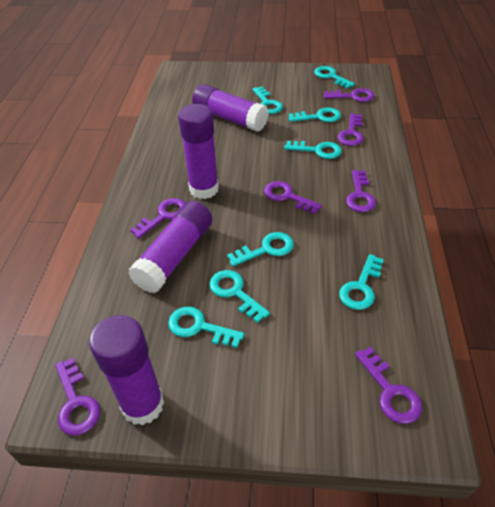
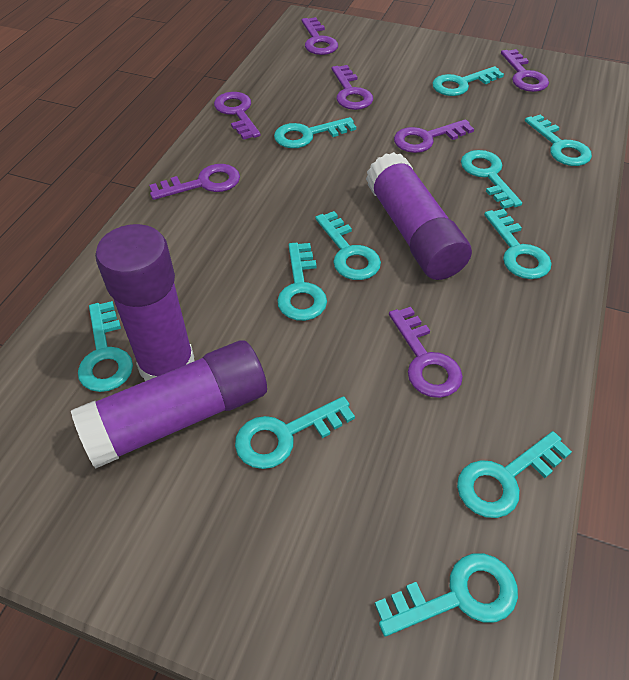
purple glue stick: 4 -> 3
turquoise key: 8 -> 11

